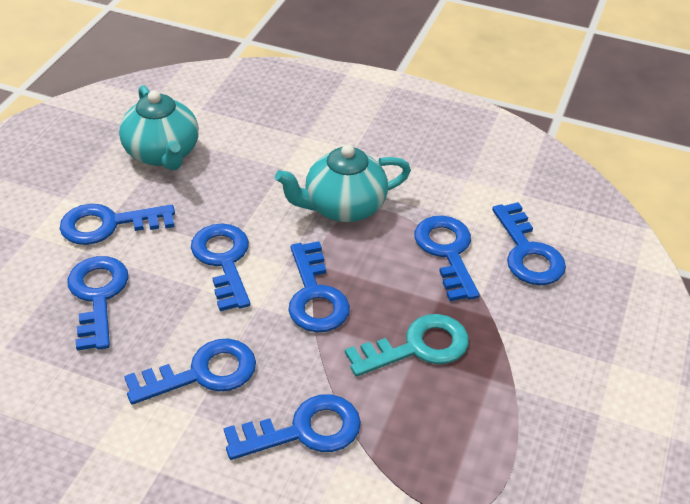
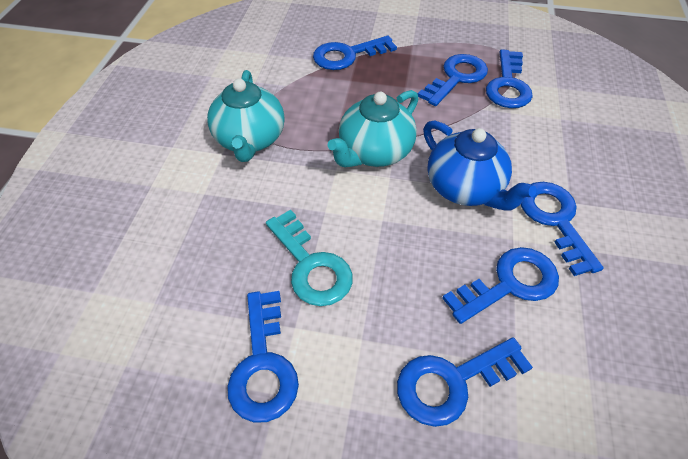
blue key: 8 -> 7
blue teapot: 0 -> 1

